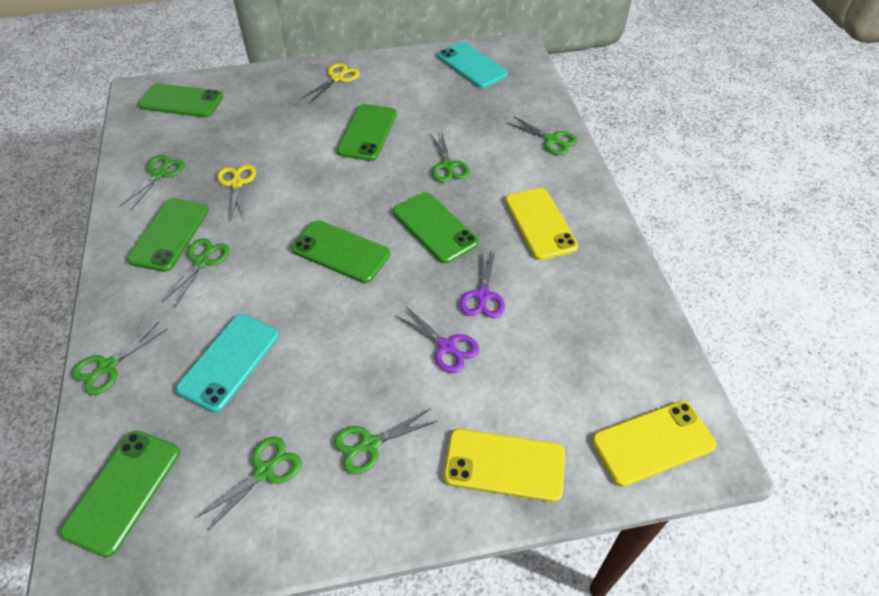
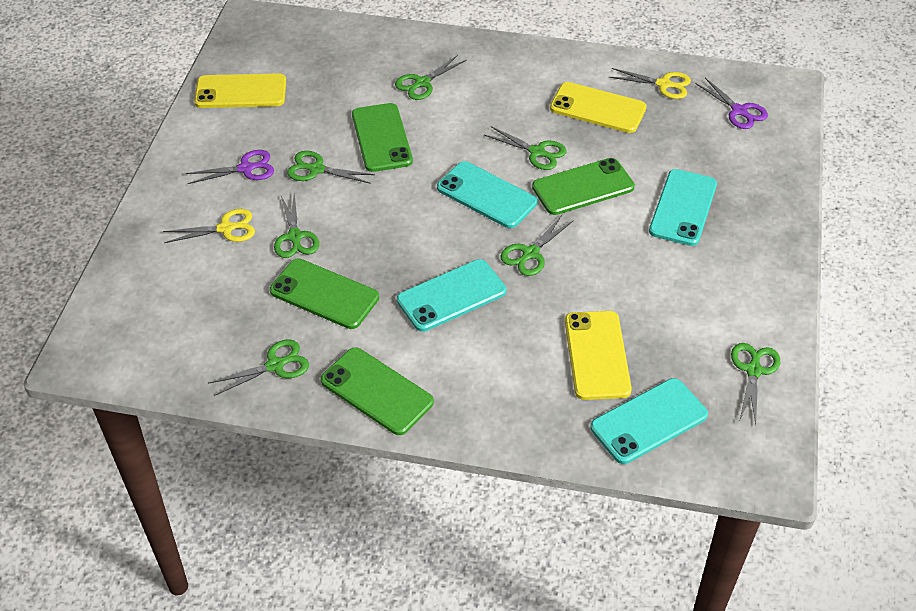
green phone: 6 -> 4
turquoise phone: 2 -> 4

